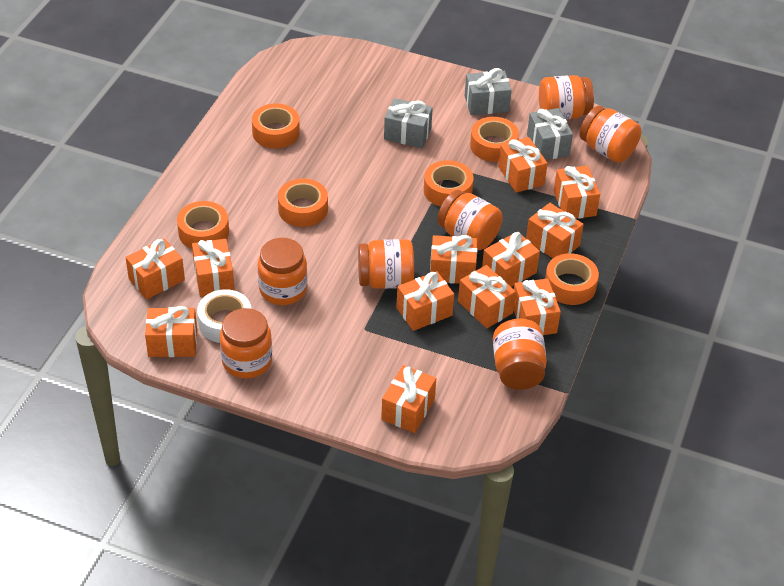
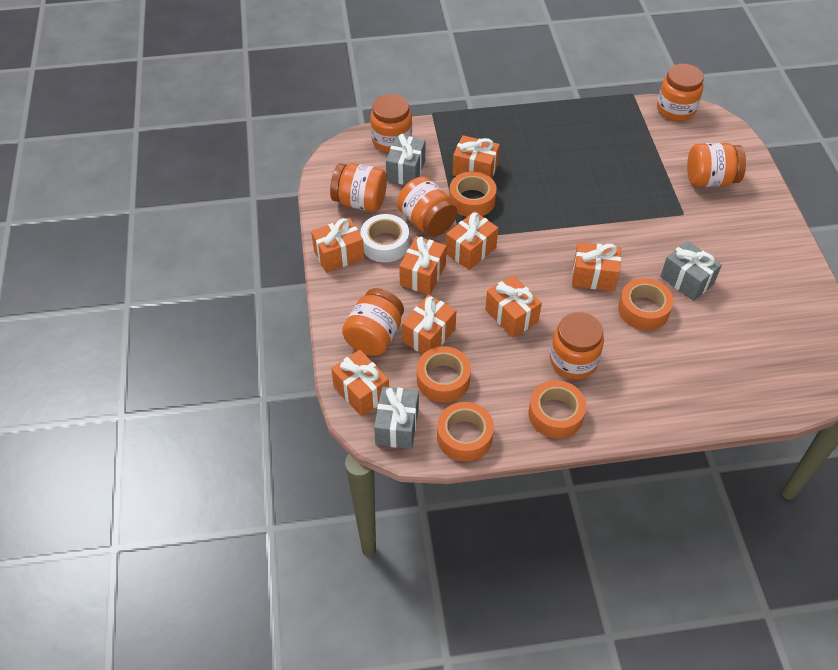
orange gift: 12 -> 8
orange tape: 6 -> 5

